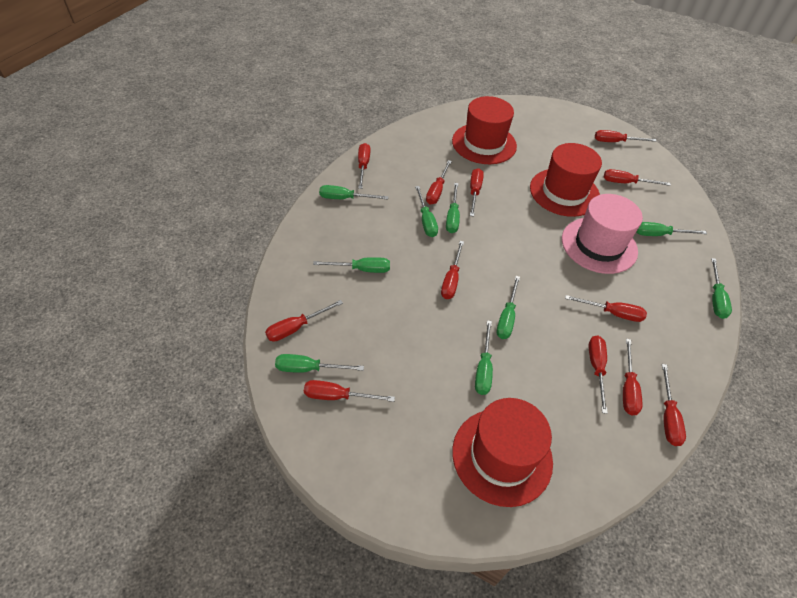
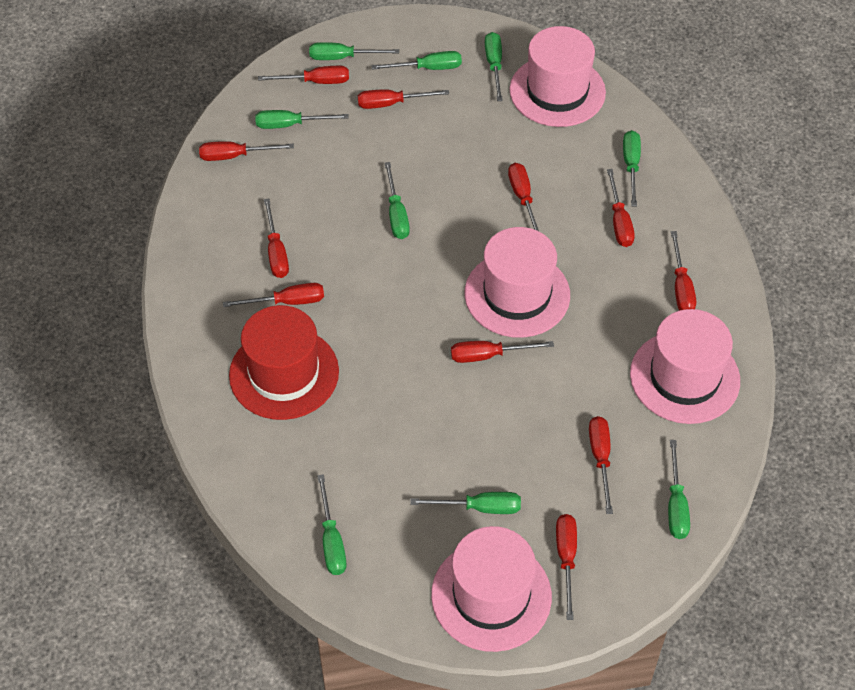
pink hat: 1 -> 4
red hat: 3 -> 1
red screwdriver: 12 -> 11

